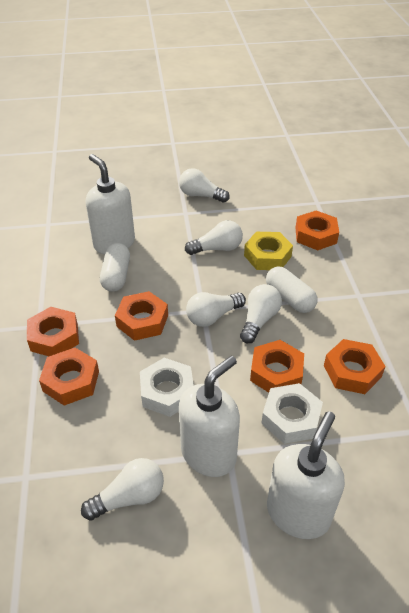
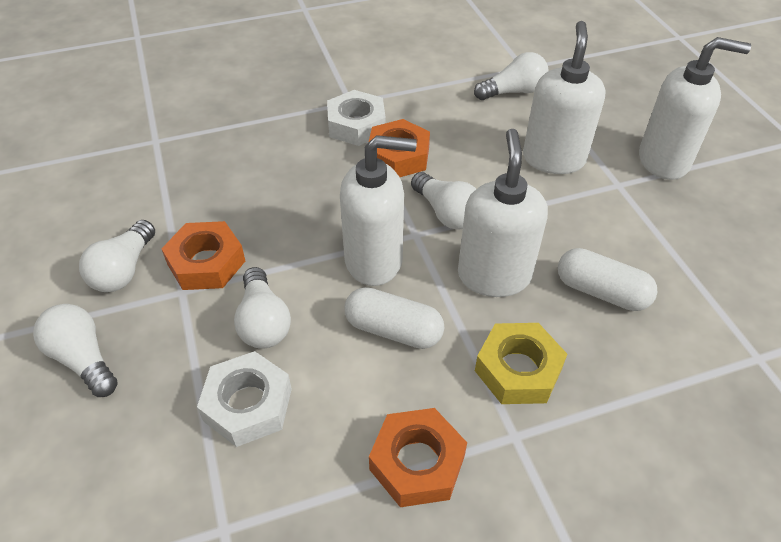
orange nut: 6 -> 3
white soap dispenser: 3 -> 4

